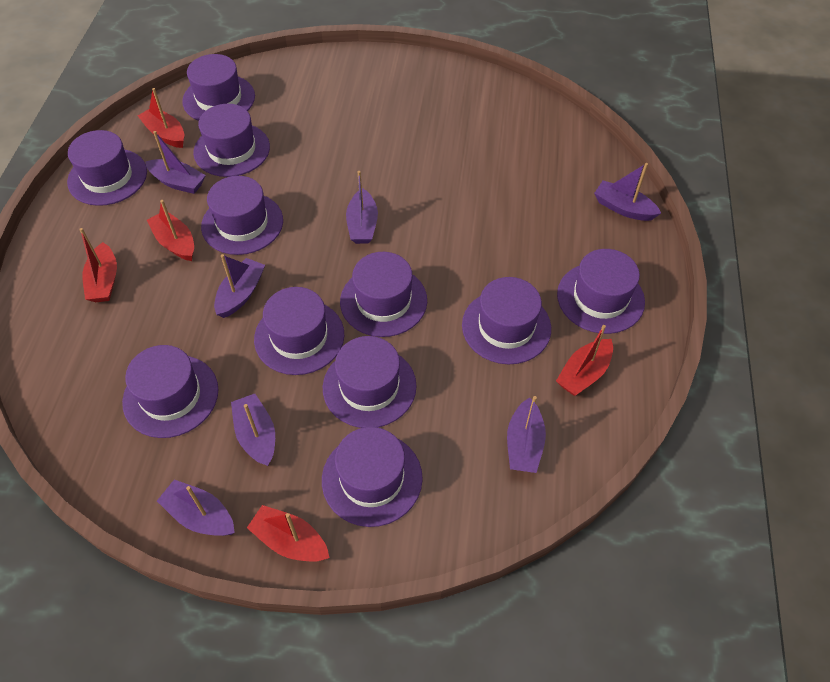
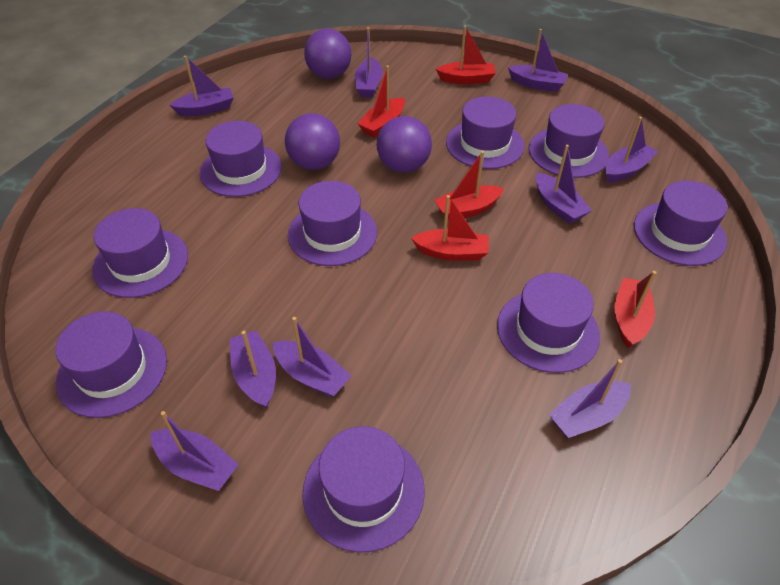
purple ball: 0 -> 3
purple boat: 7 -> 9
purple hat: 11 -> 9

